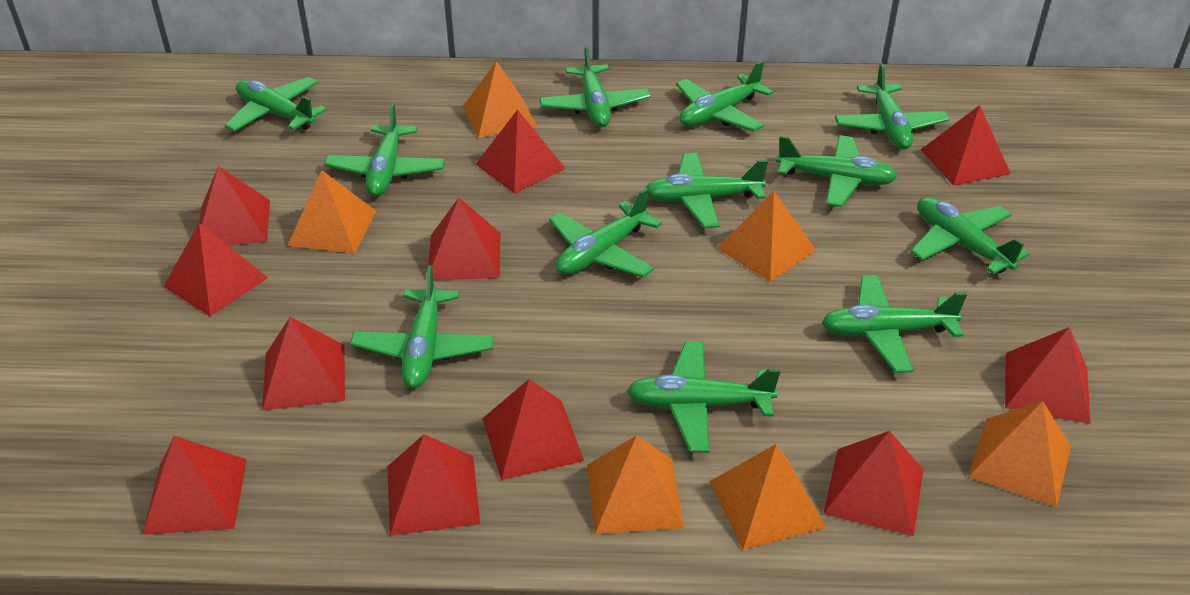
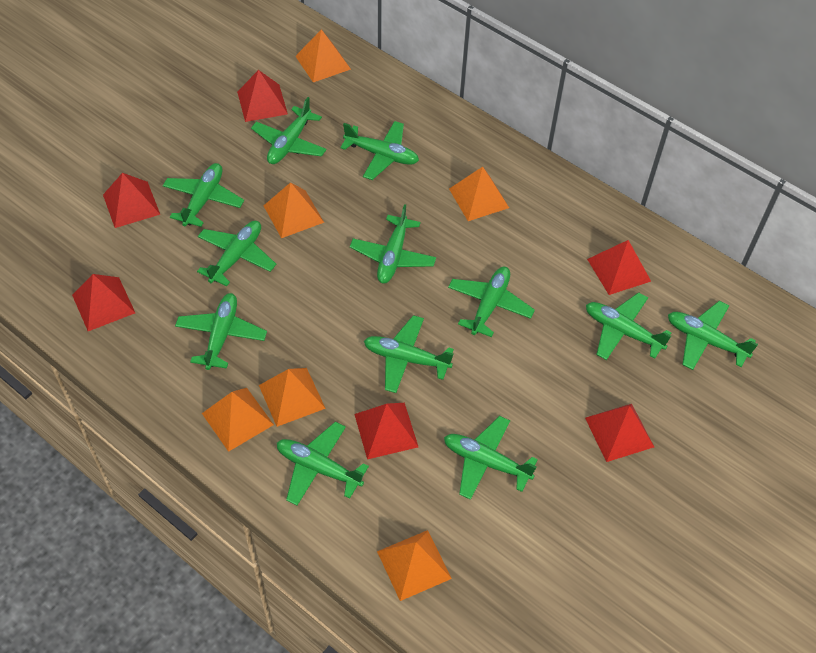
red pyramid: 11 -> 6

